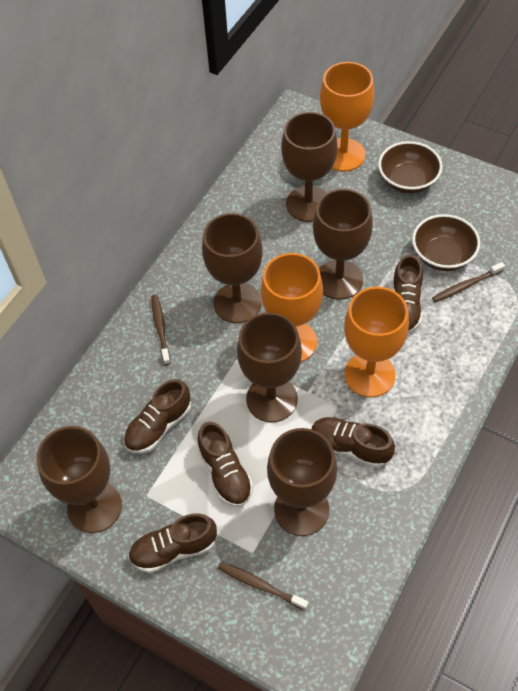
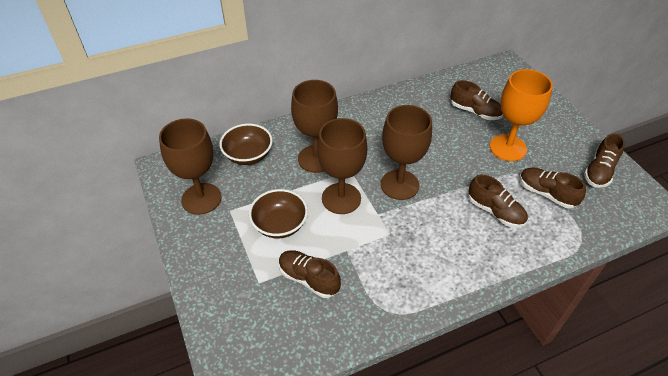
brown goblet: 6 -> 4
brown toothbrush: 3 -> 0
orange goblet: 3 -> 1

